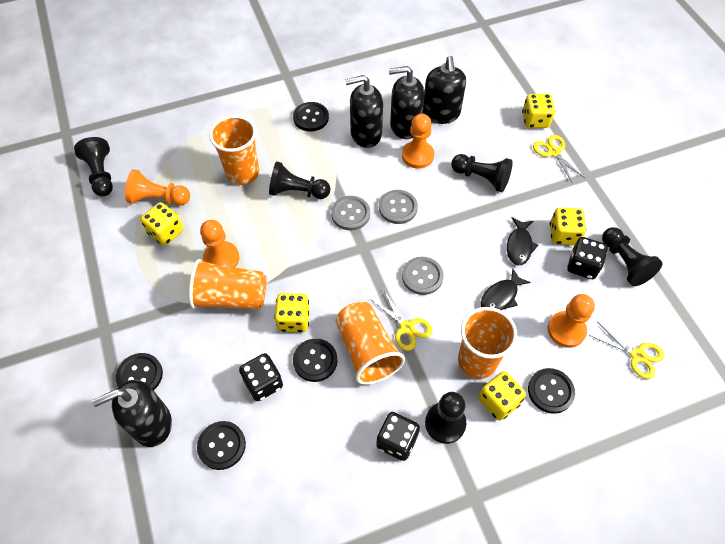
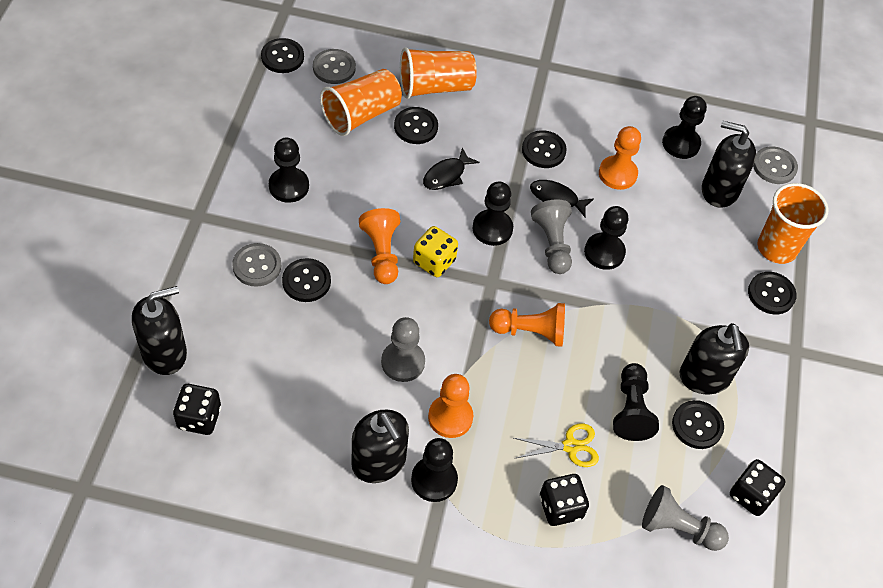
black button: 5 -> 6
black pawn: 5 -> 6
grey pawn: 0 -> 3
orange cup: 4 -> 3
yellow dice: 5 -> 1
yellow scissors: 3 -> 1

